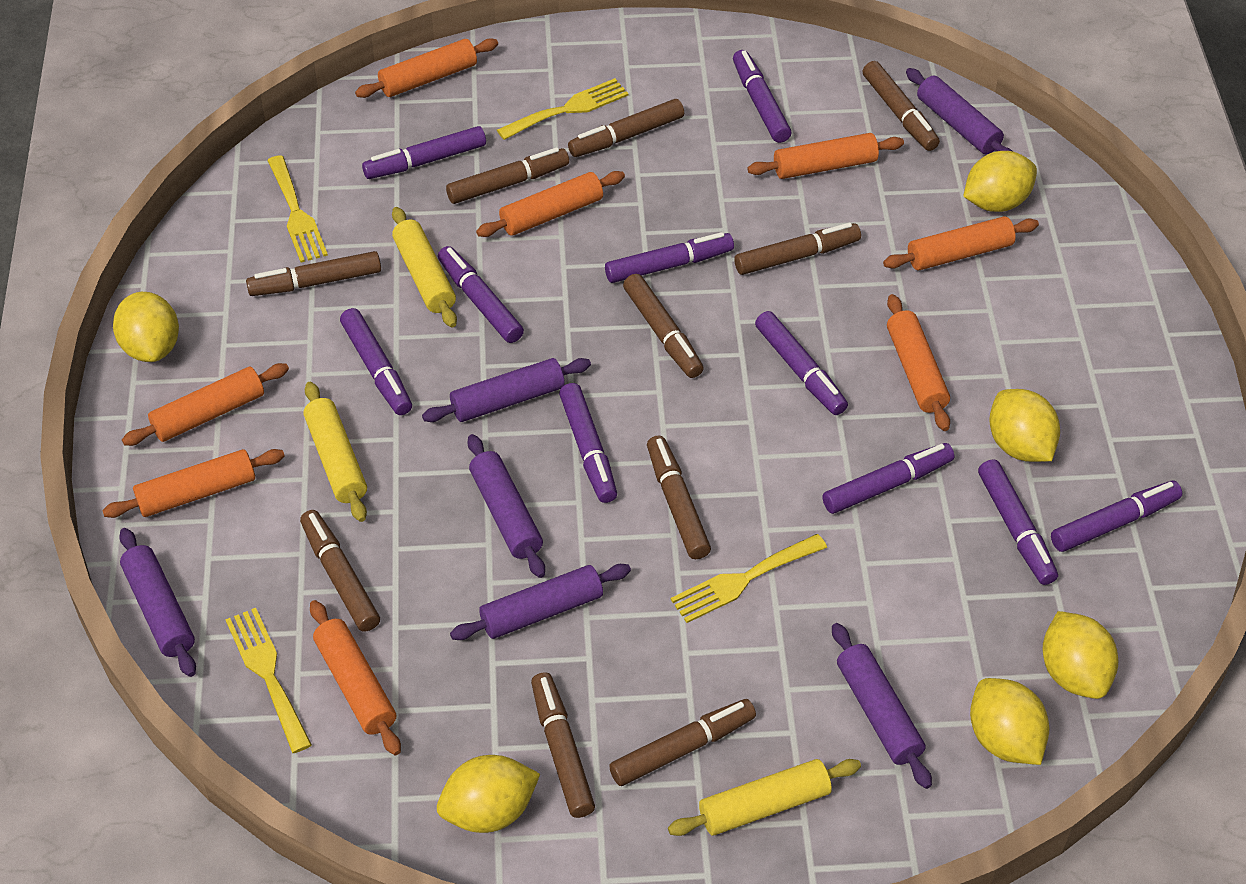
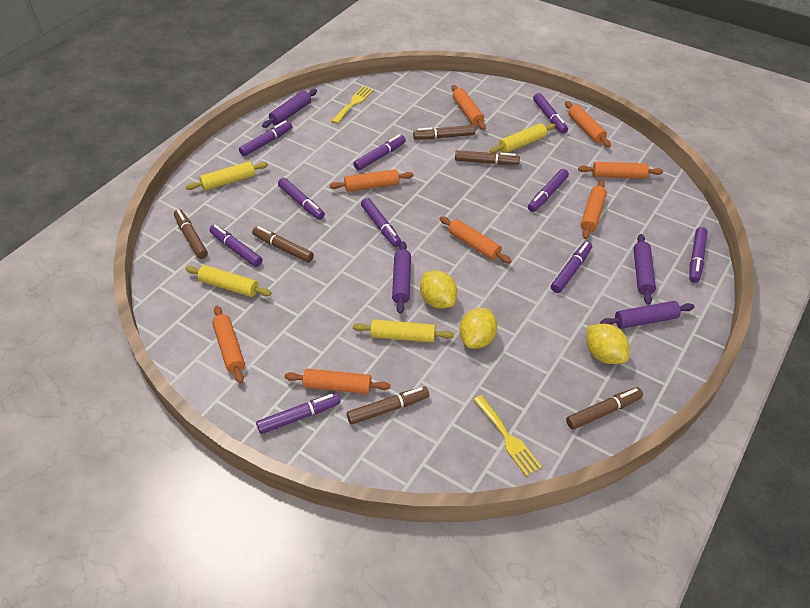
brown marker: 10 -> 6
purple rolling pin: 6 -> 4
yellow fork: 4 -> 2
yellow lemon: 6 -> 3
yellow rolling pin: 3 -> 4

